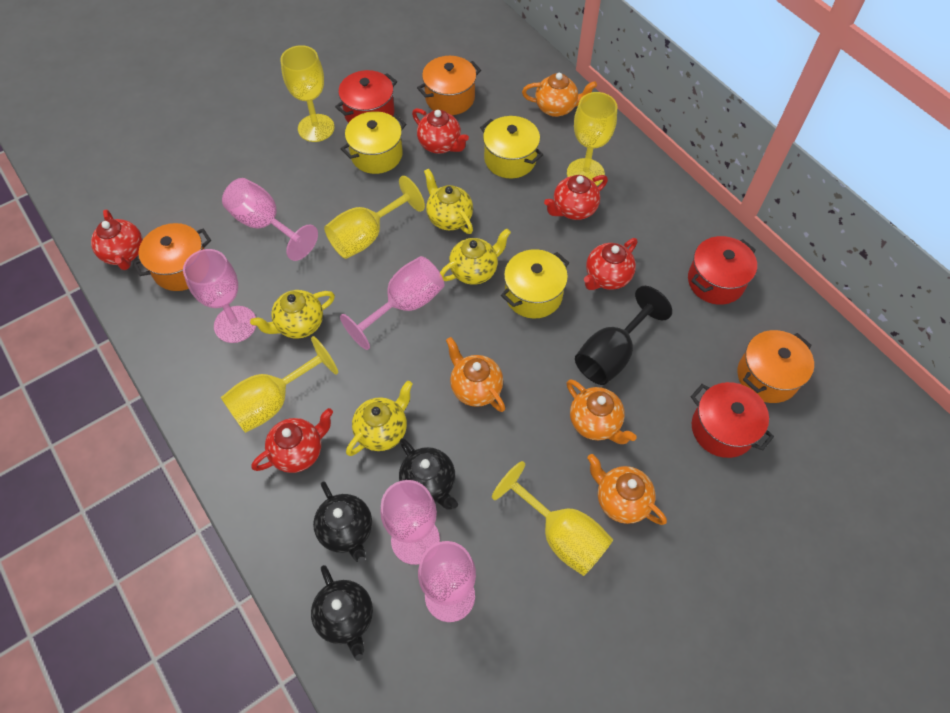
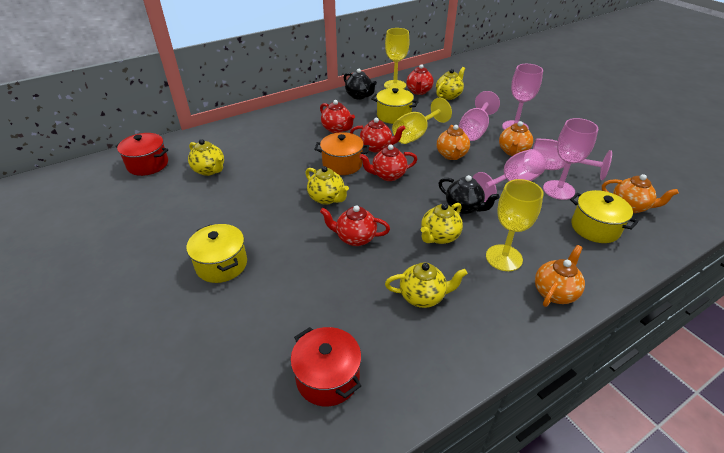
black goblet: 1 -> 0
black teapot: 3 -> 2
orange pot: 3 -> 1
red pot: 3 -> 2
yellow goblet: 5 -> 3
yellow teapot: 4 -> 5

